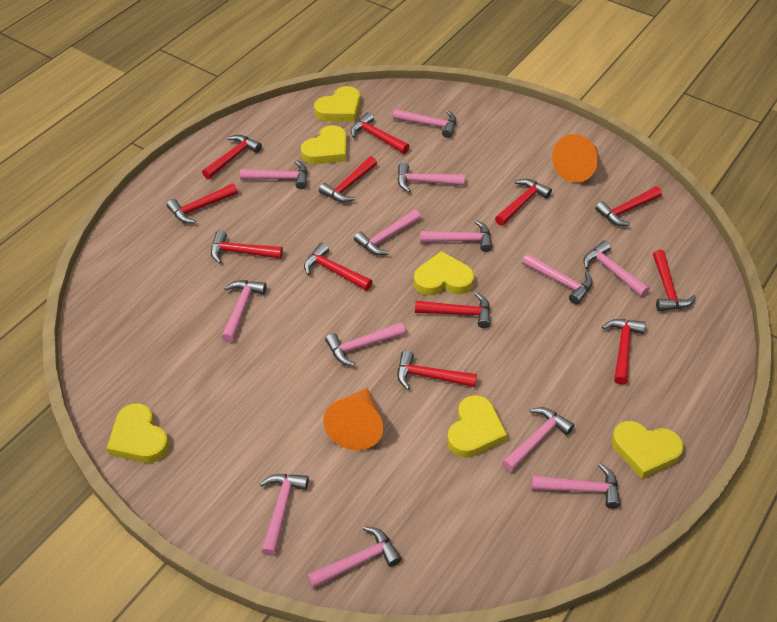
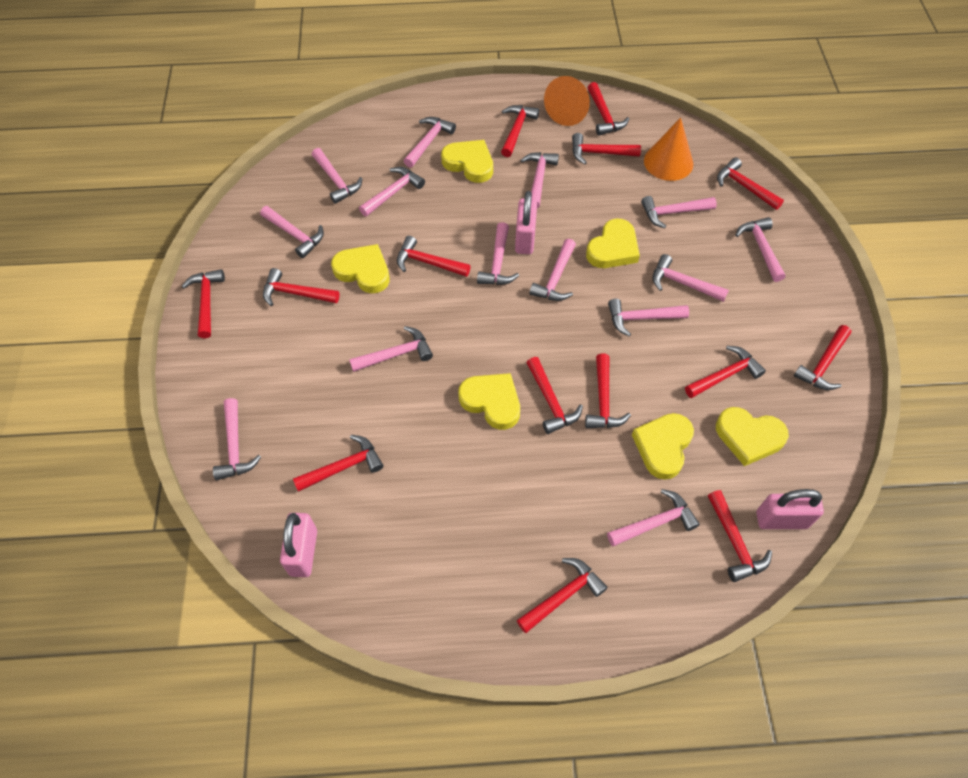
pink hammer: 13 -> 14
pink padlock: 0 -> 3
red hammer: 12 -> 14

